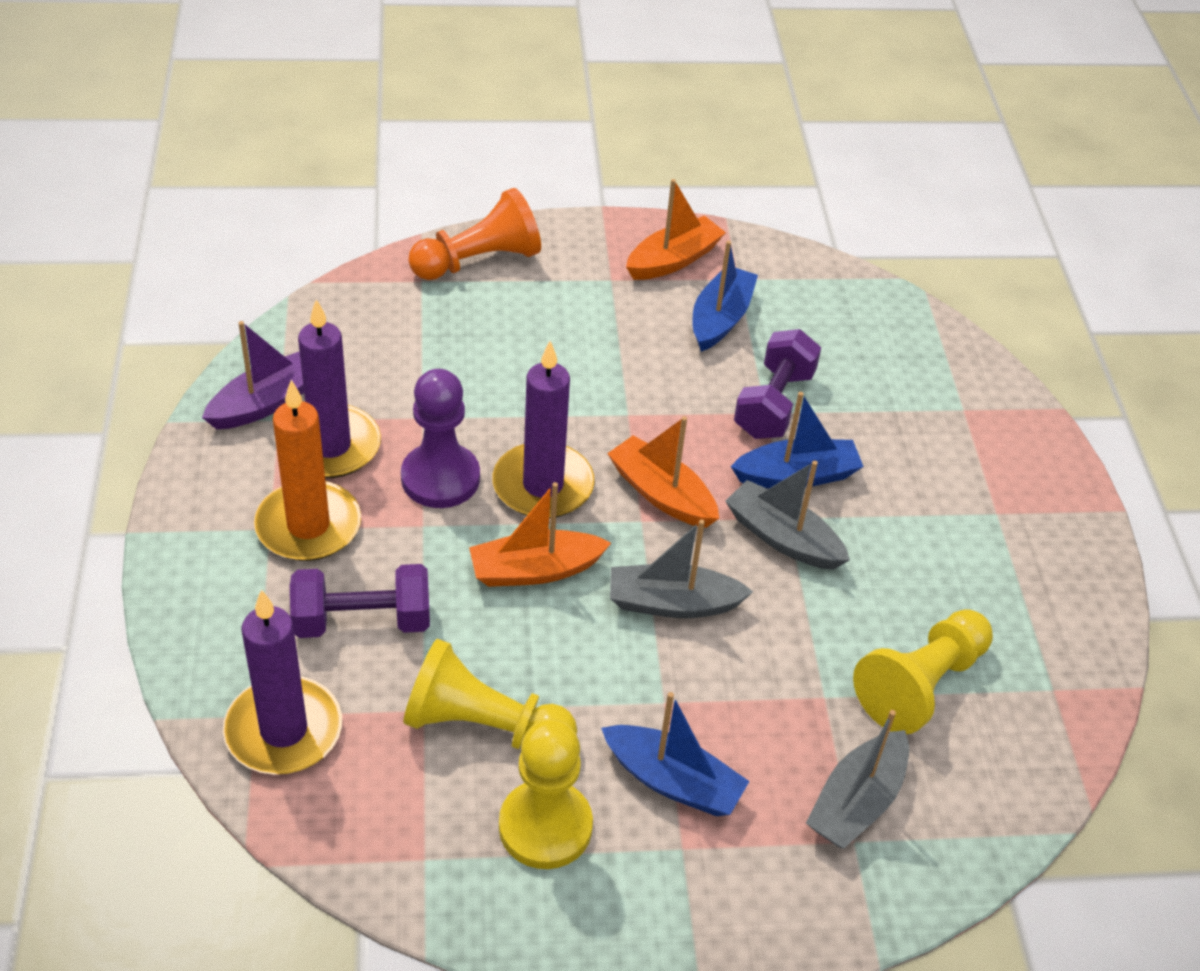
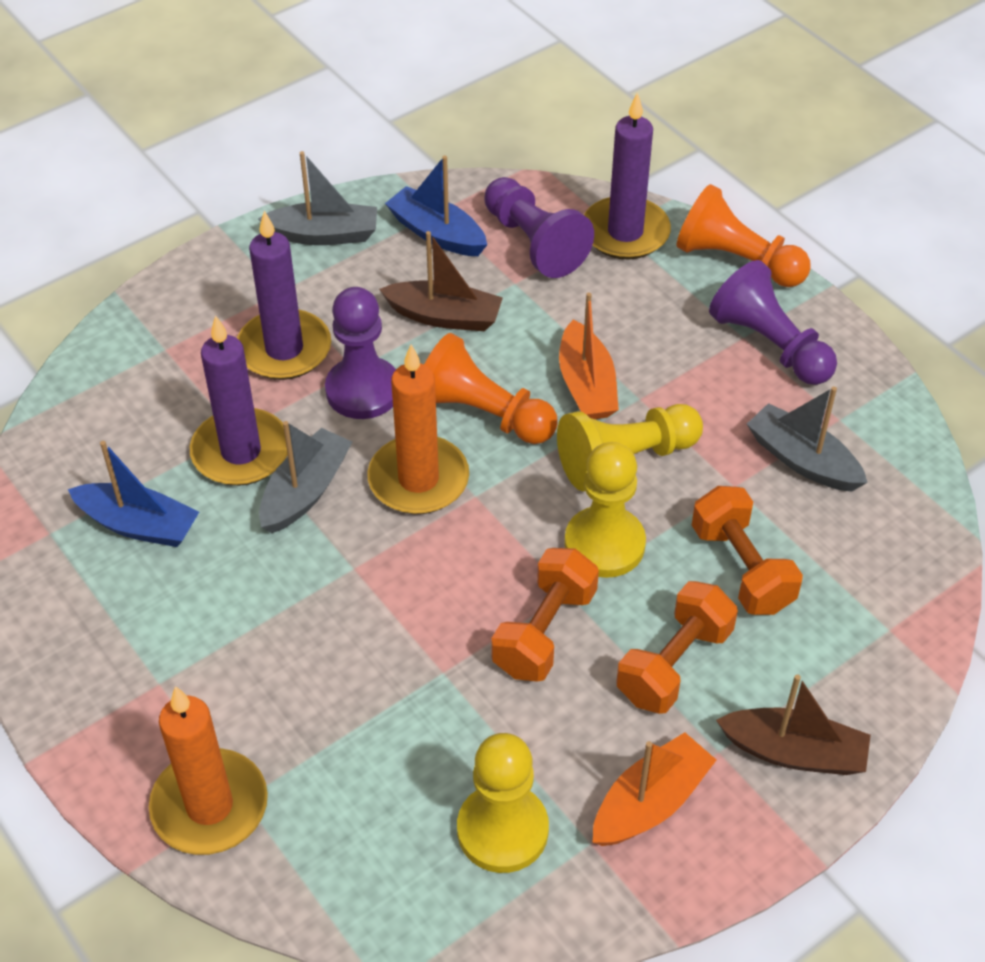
blue boat: 3 -> 2
brown boat: 0 -> 2
orange boat: 3 -> 2
orange candle: 1 -> 2
orange dumbbell: 0 -> 3
orange pawn: 1 -> 2
purple boat: 1 -> 0
purple dumbbell: 2 -> 0
purple pawn: 1 -> 3

